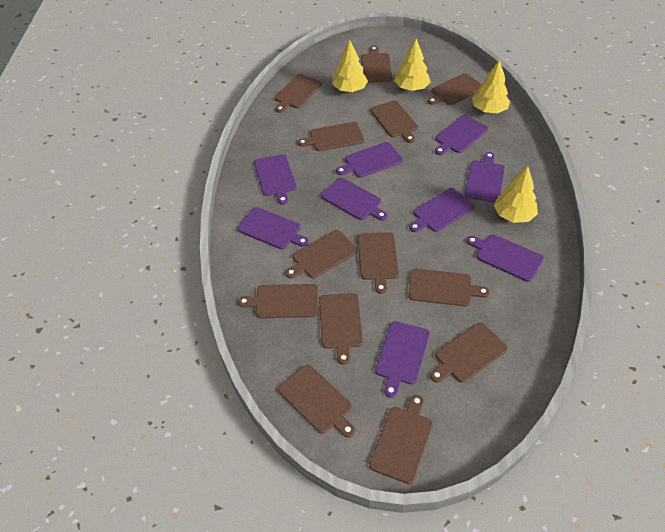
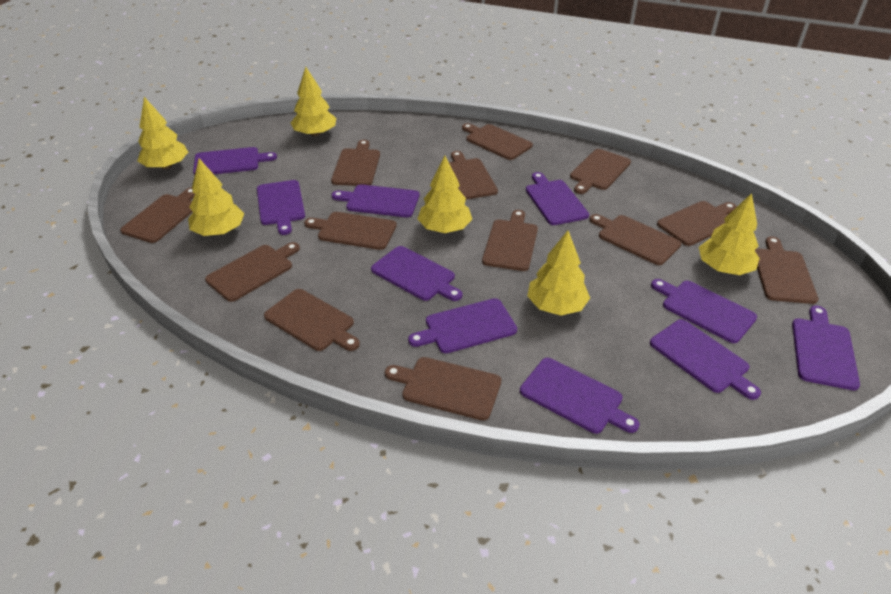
purple cutting board: 9 -> 10
yellow tree: 4 -> 6

